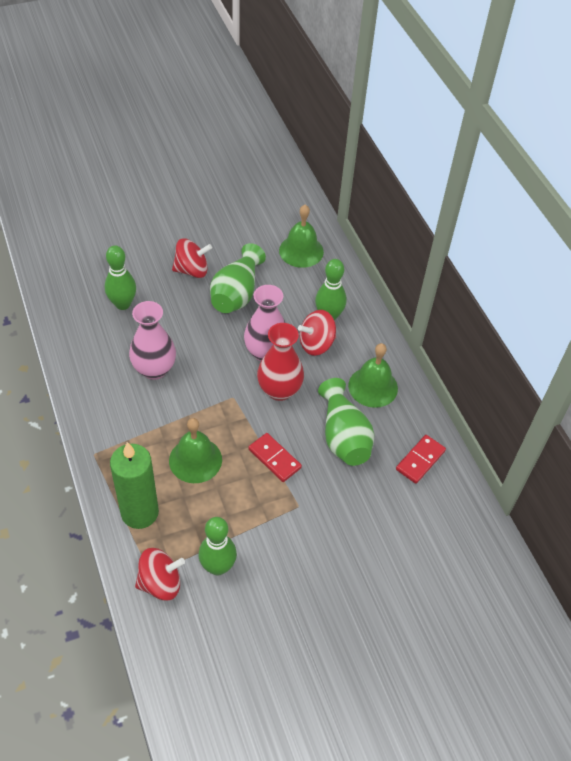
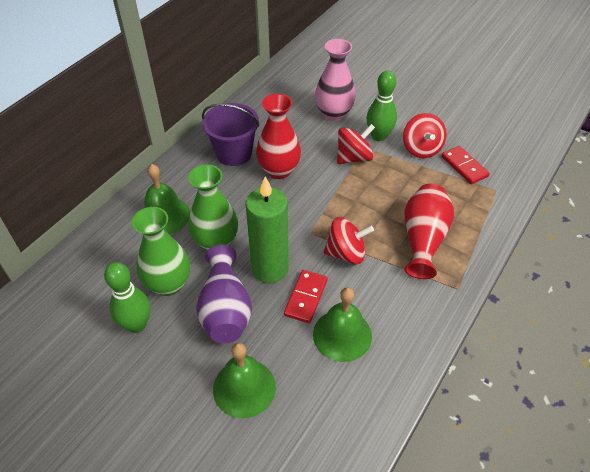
green bowling pin: 3 -> 2
pink vase: 2 -> 1
purple bucket: 0 -> 1
purple vase: 0 -> 1
red vase: 1 -> 2

